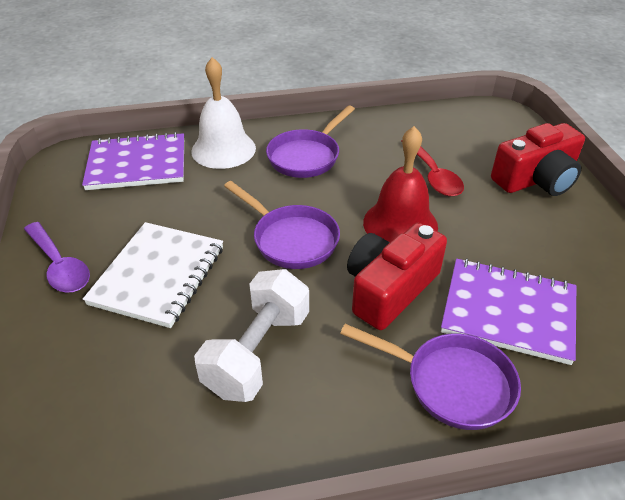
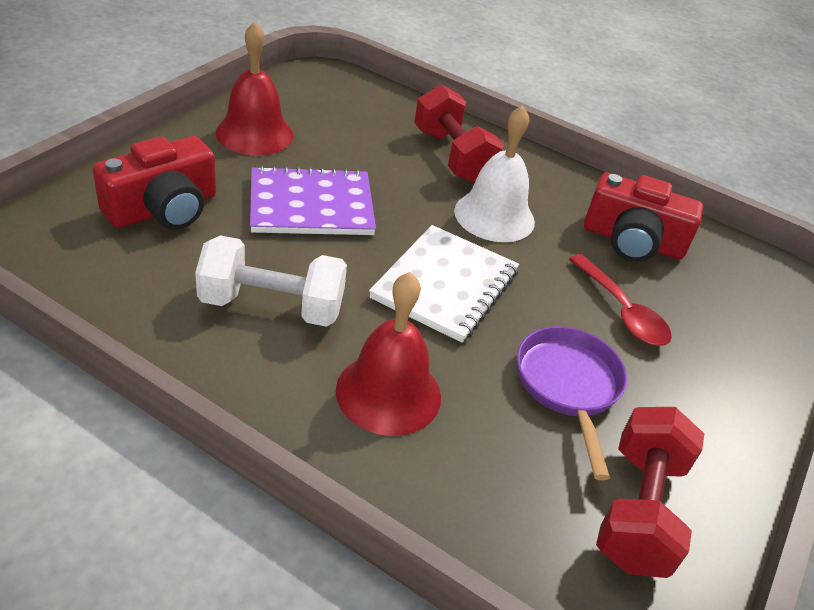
purple notebook: 2 -> 1
purple pan: 3 -> 1
purple spoon: 1 -> 0
red bell: 1 -> 2
red dumbbell: 0 -> 2

